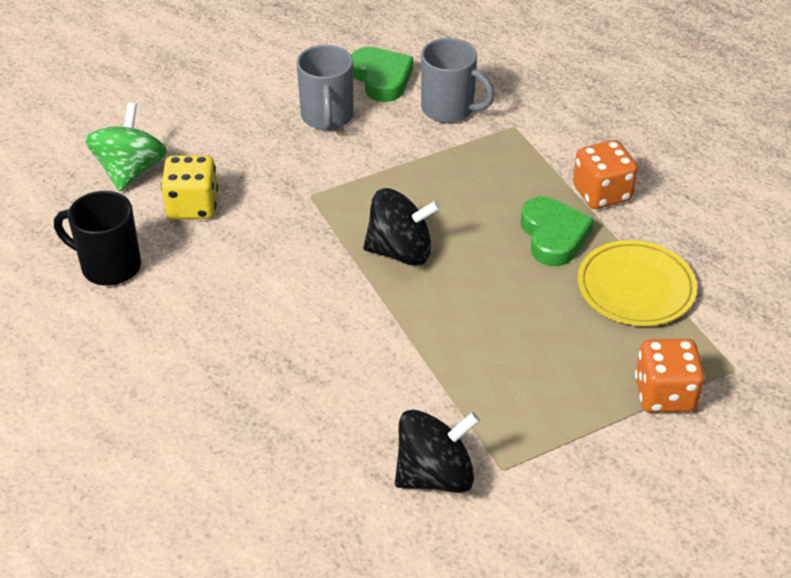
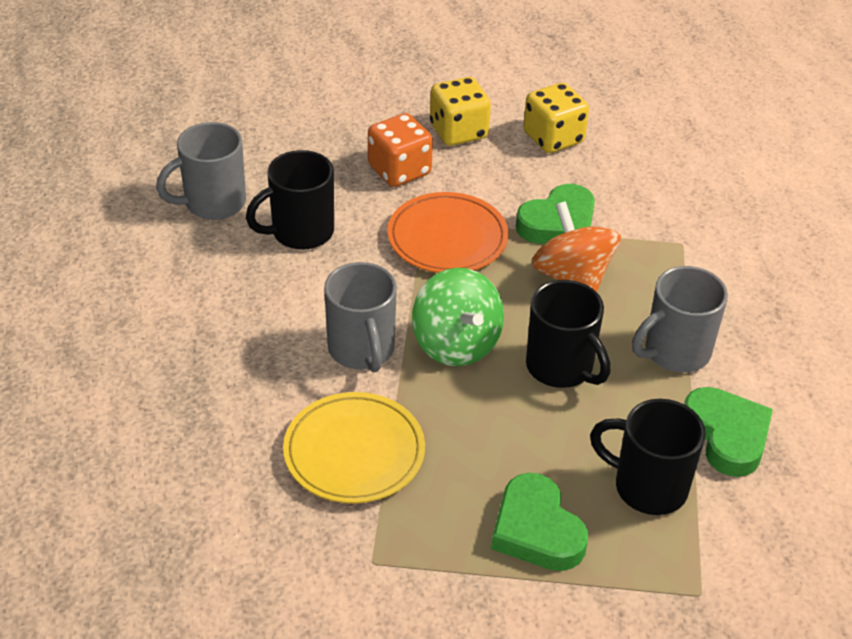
black mug: 1 -> 3
black spinning top: 2 -> 0
green heart: 2 -> 3
grey mug: 2 -> 3
orange dice: 2 -> 1
orange plate: 0 -> 1
orange spinning top: 0 -> 1
yellow dice: 1 -> 2

